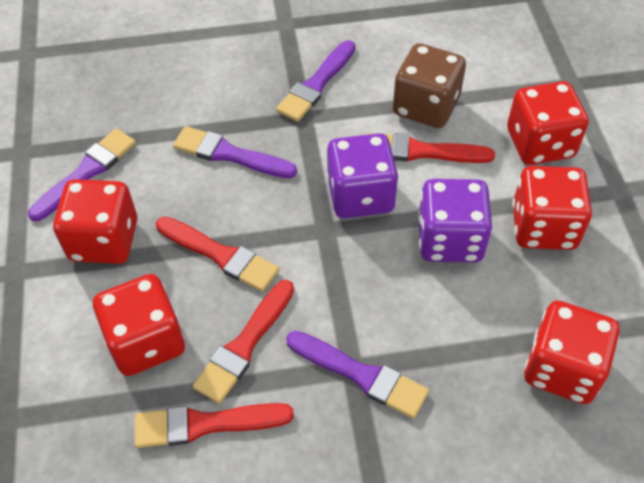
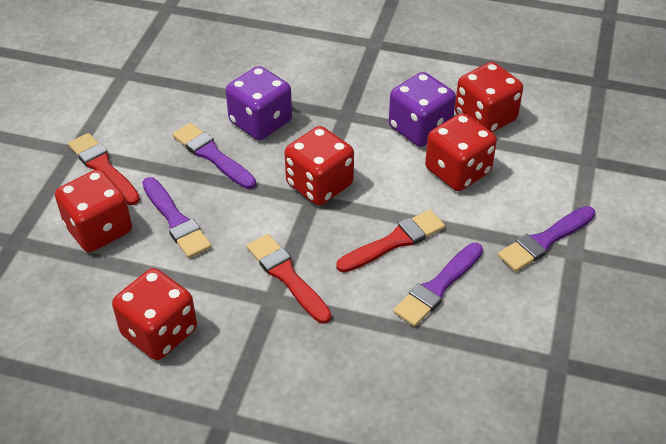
brown dice: 1 -> 0
red brush: 4 -> 3

